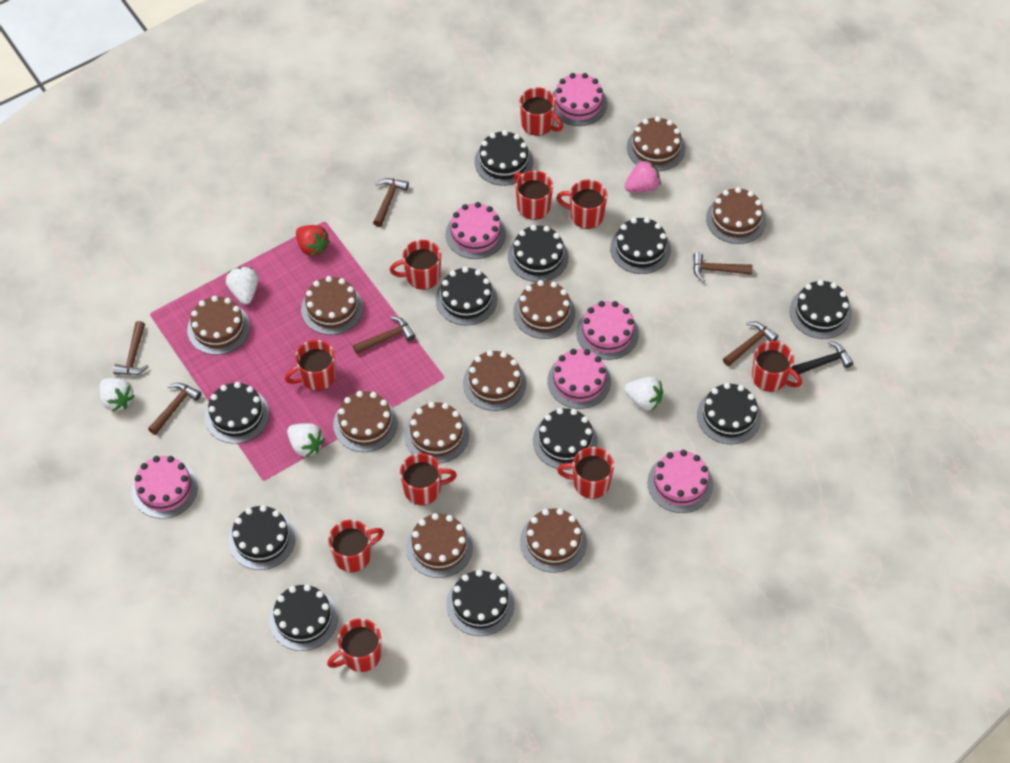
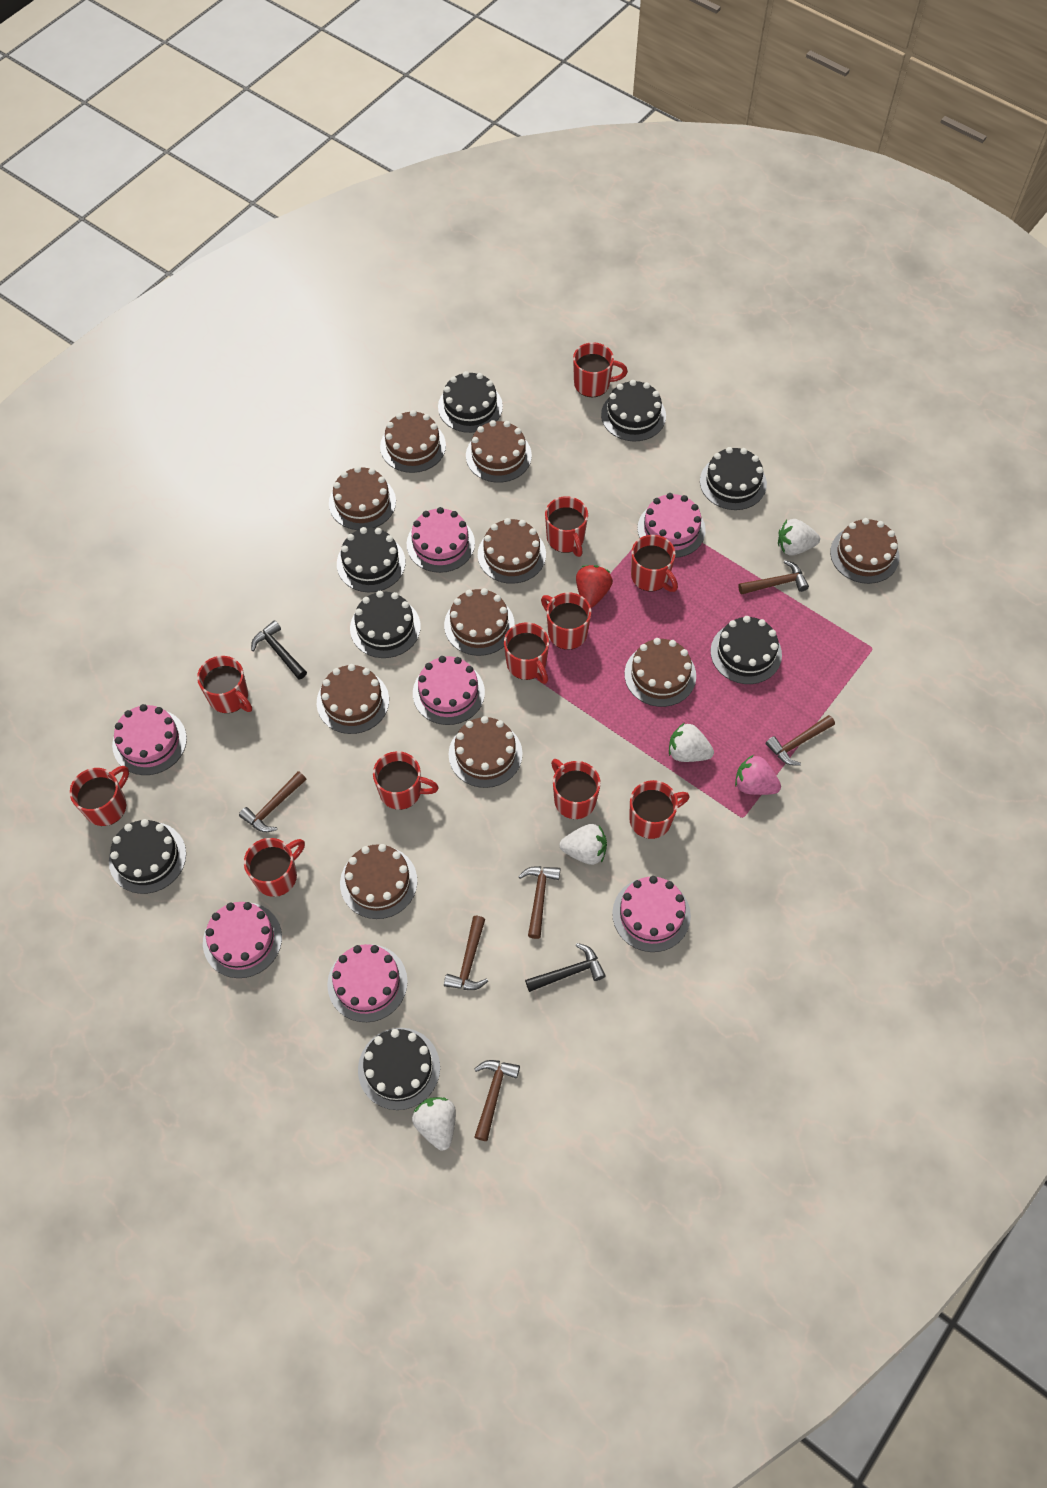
black cake: 11 -> 8
black hammer: 1 -> 2
pink cake: 6 -> 7
red mug: 10 -> 11

